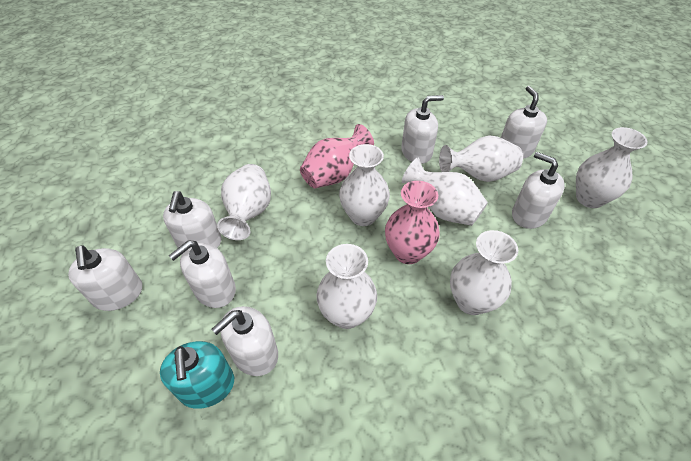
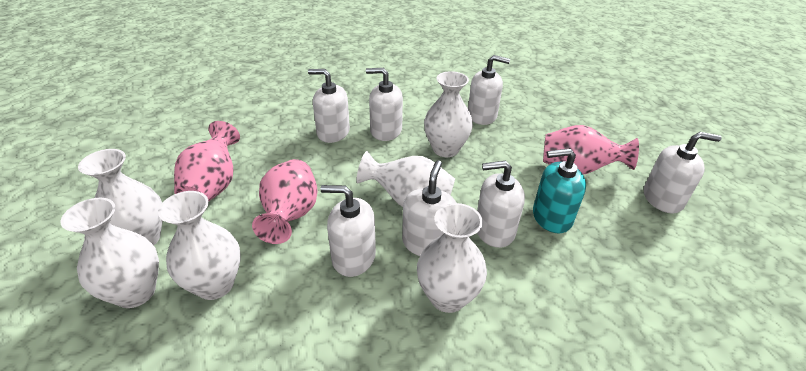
pink vase: 2 -> 3
white vase: 7 -> 6

